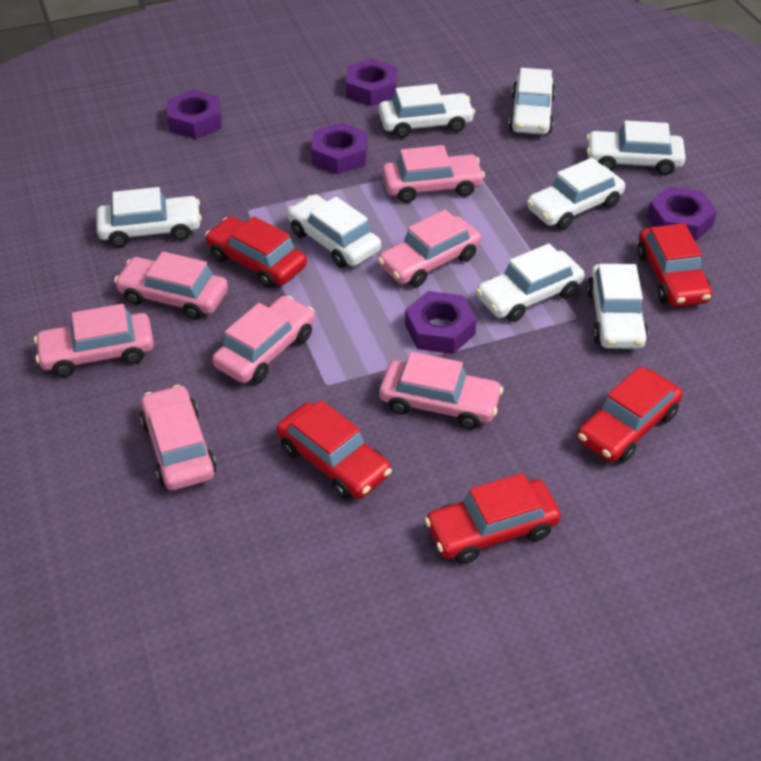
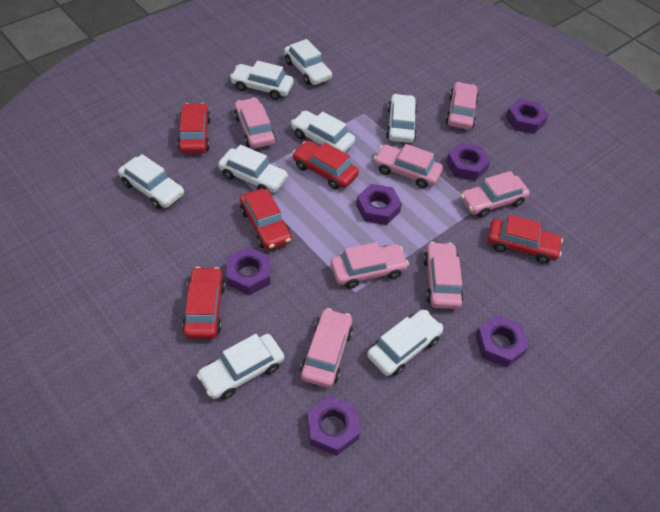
purple nut: 5 -> 6

